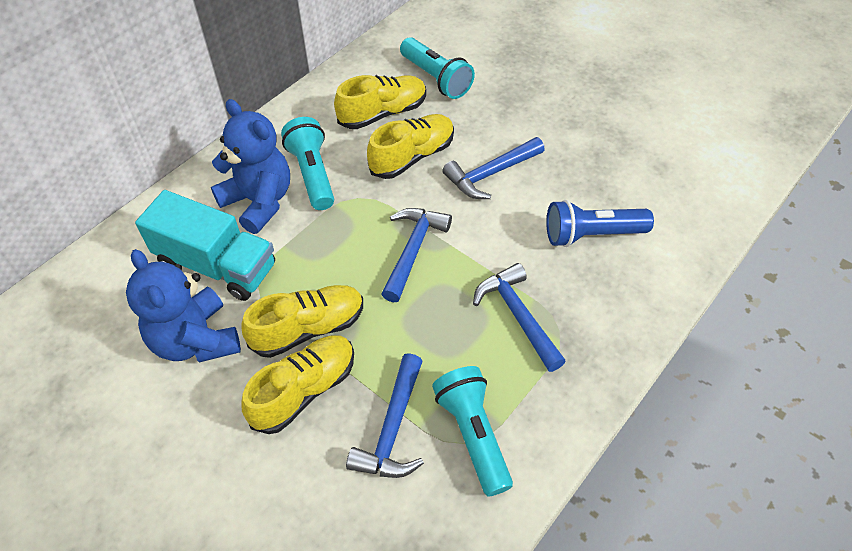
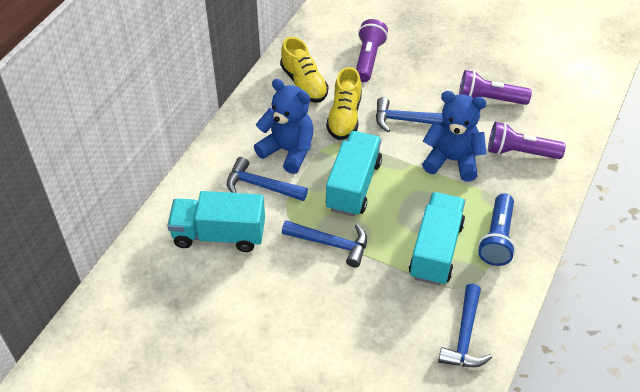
purple flashlight: 0 -> 3
turquoise flashlight: 3 -> 0
turquoise truck: 1 -> 3
yellow shoe: 4 -> 2

